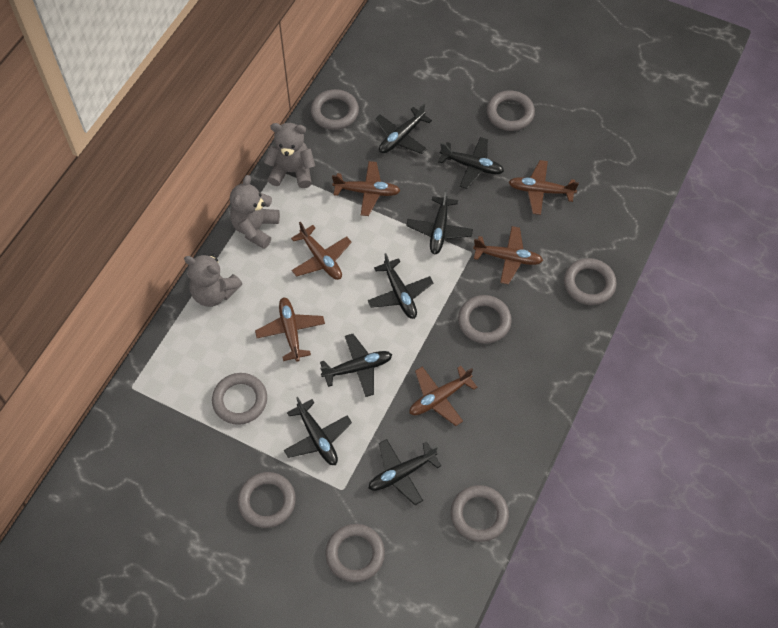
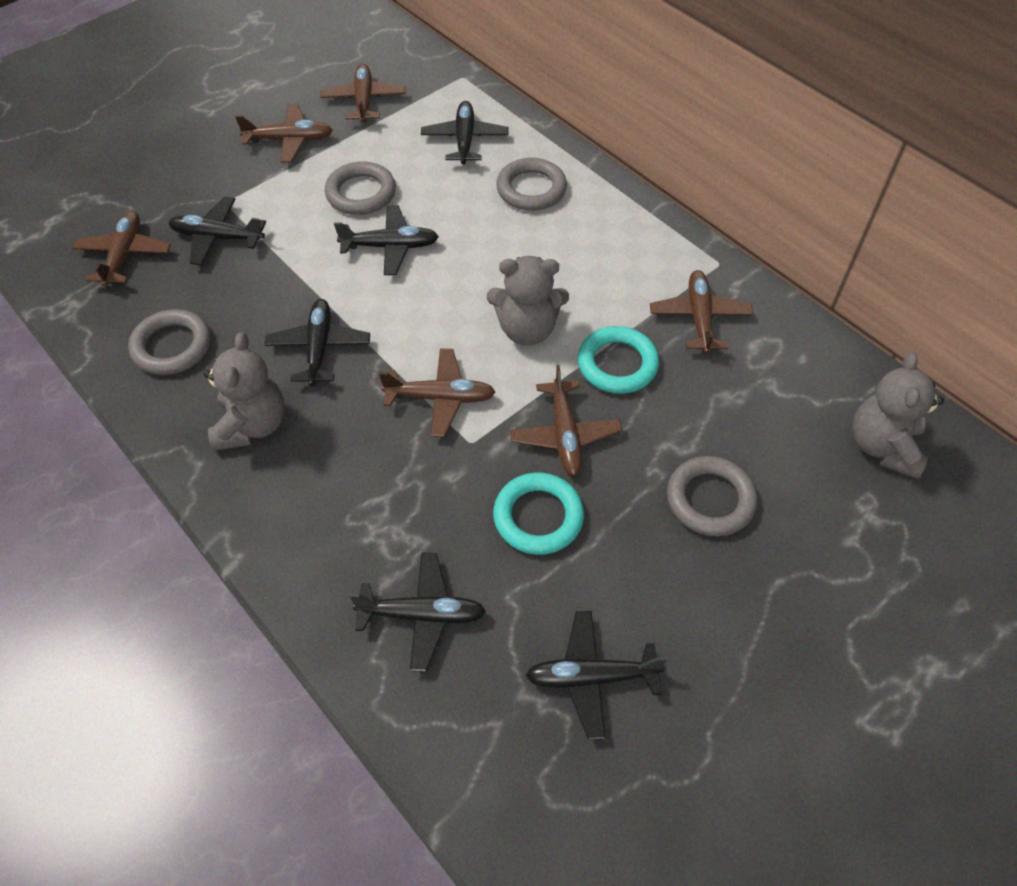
black plane: 7 -> 6
grey ring: 8 -> 4
turquoise ring: 0 -> 2

